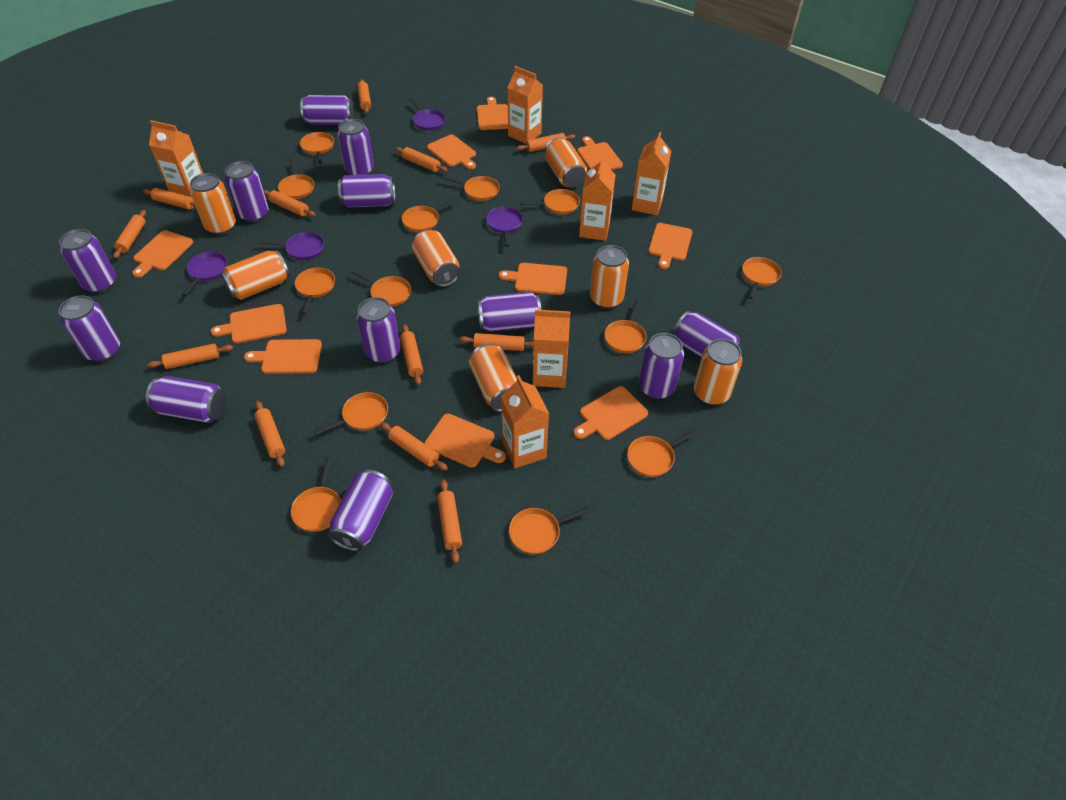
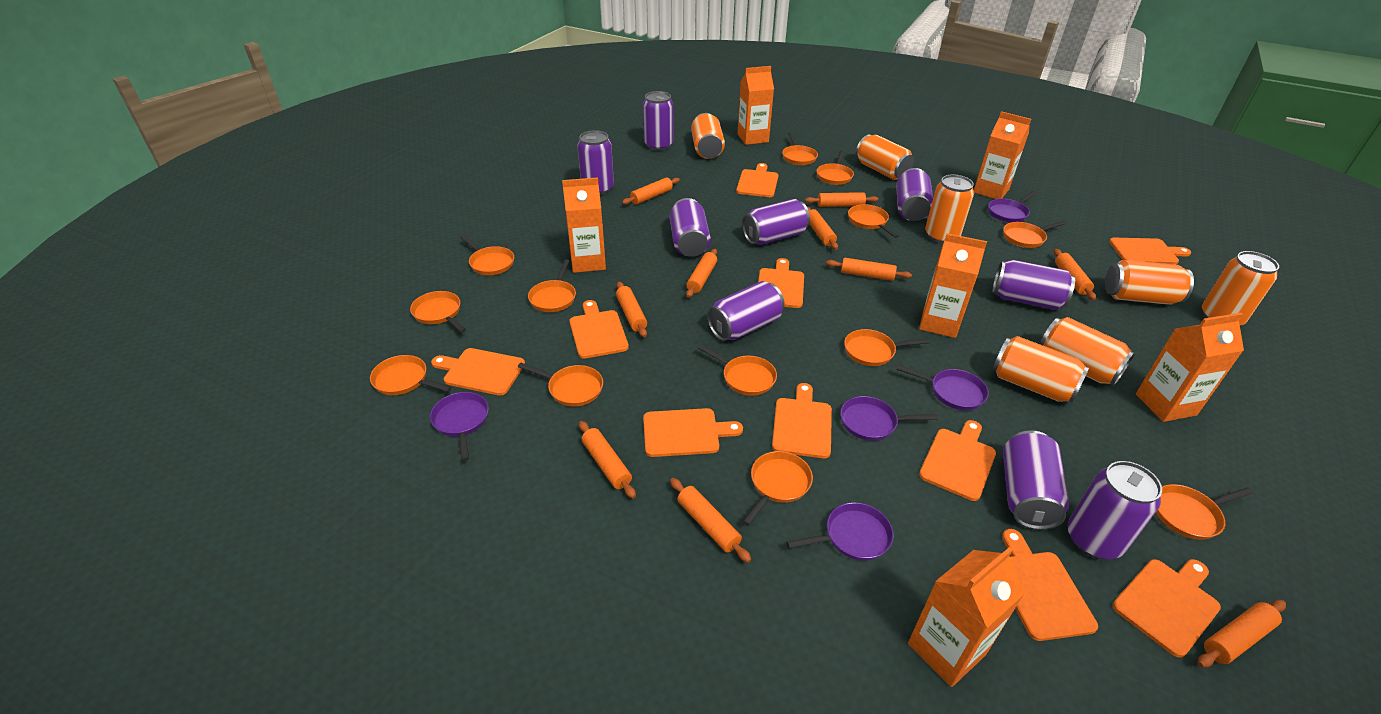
orange rolling pin: 12 -> 10
purple can: 12 -> 9
purple pan: 4 -> 5

